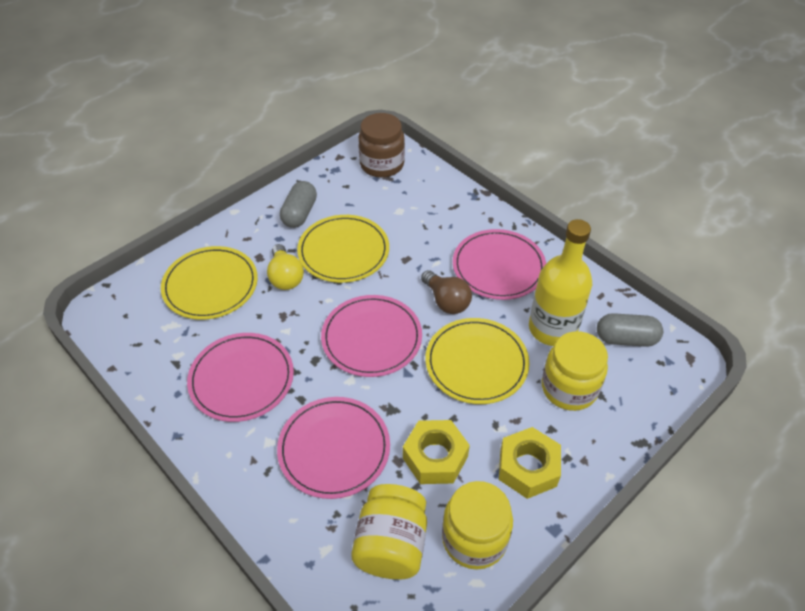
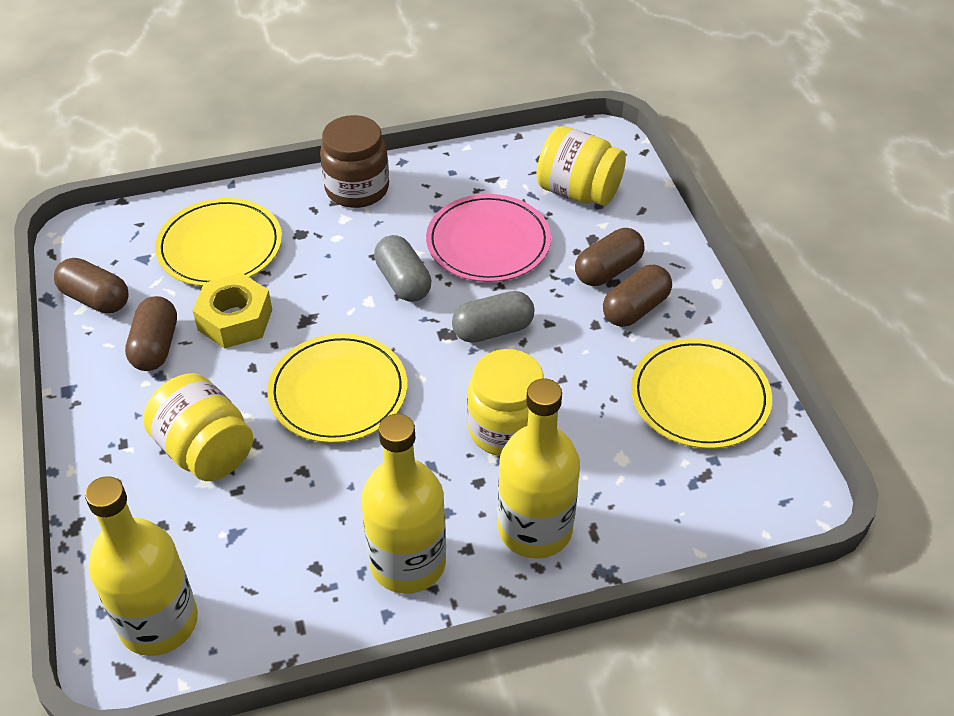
brown capsule: 0 -> 4
brown light bulb: 1 -> 0
pink plate: 4 -> 1
yellow bottle: 1 -> 3
yellow light bulb: 1 -> 0
yellow nut: 2 -> 1

